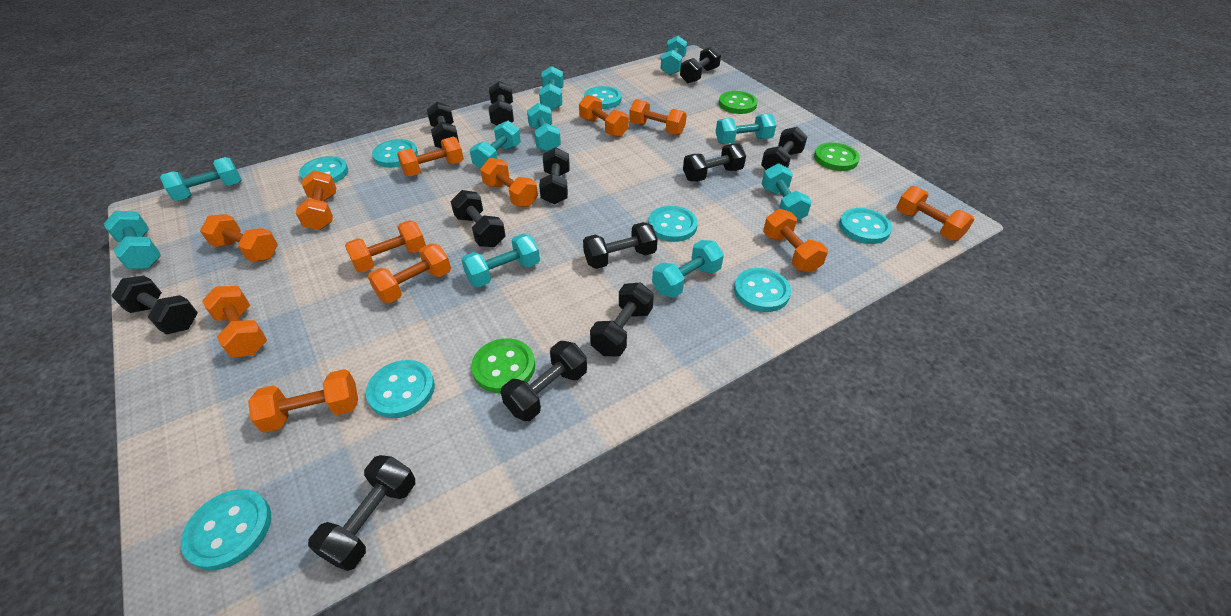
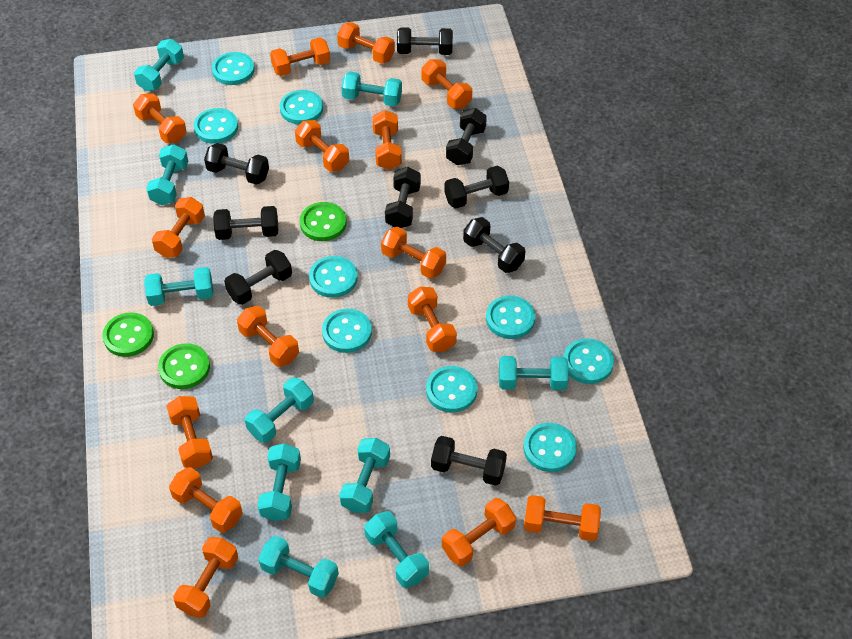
black dumbbell: 12 -> 9
orange dumbbell: 12 -> 15
turquoise button: 8 -> 9

